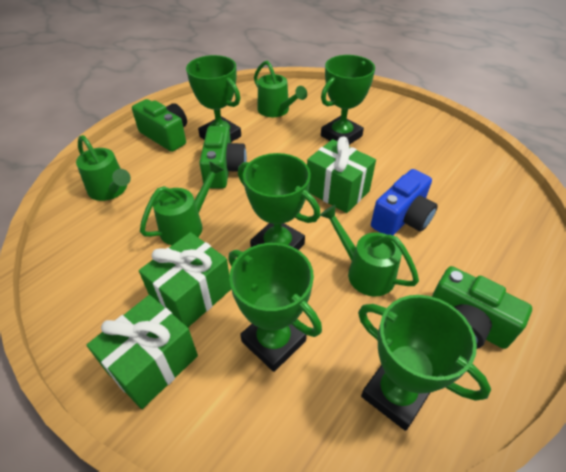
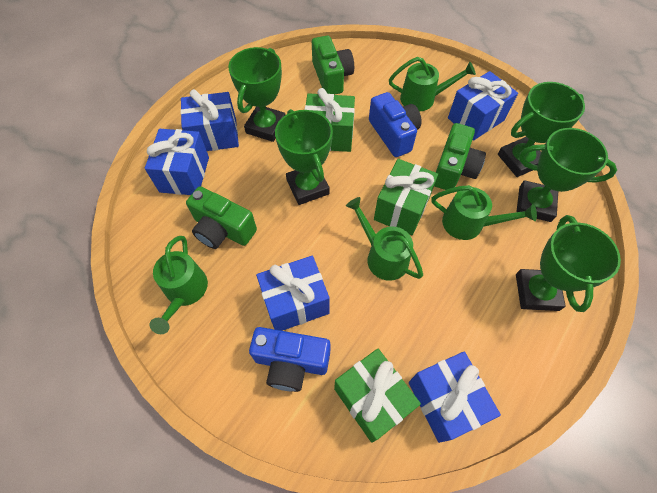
blue camera: 1 -> 2
blue gift: 0 -> 5

